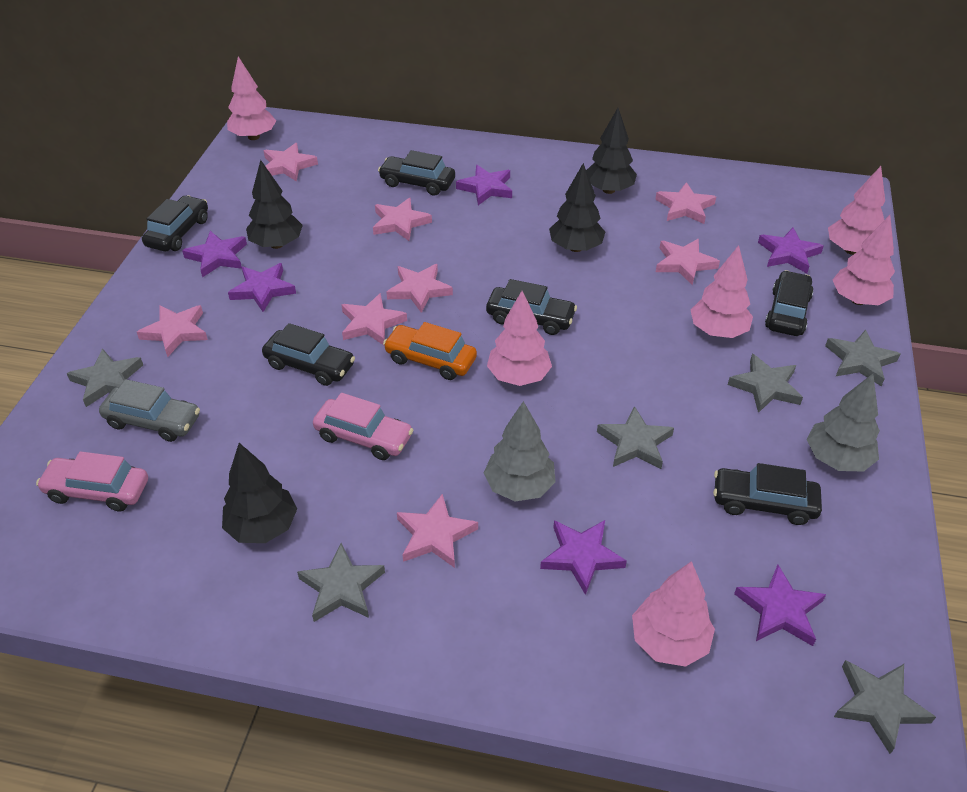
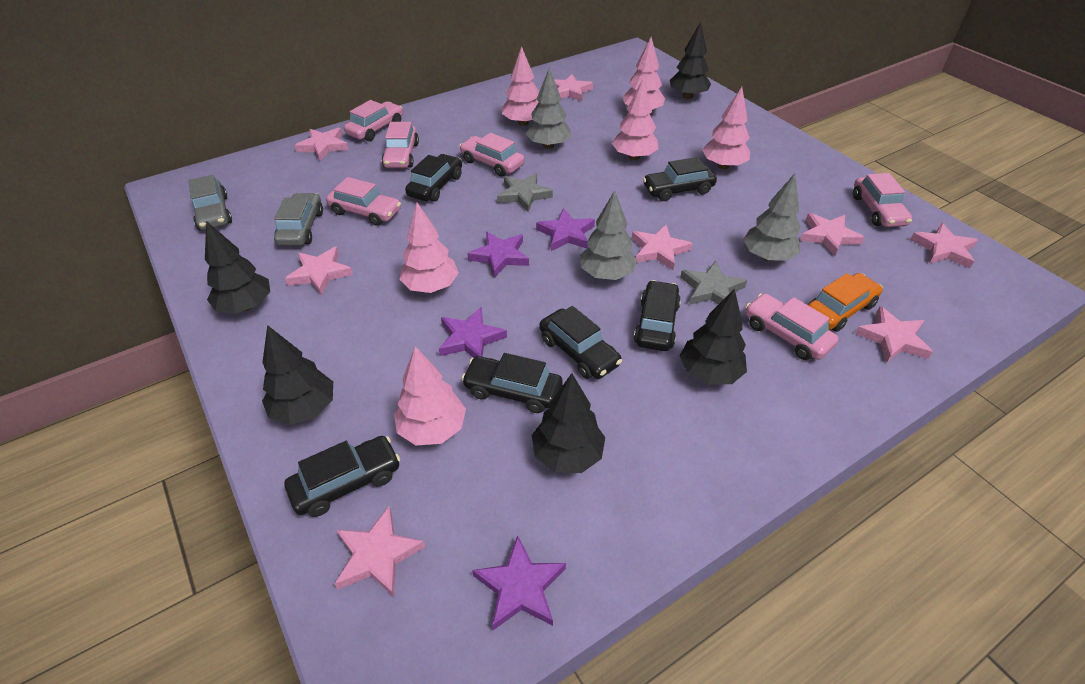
black tree: 4 -> 5
grey car: 1 -> 2
grey star: 6 -> 2
grey tree: 2 -> 3
pink car: 2 -> 6
purple star: 6 -> 4

